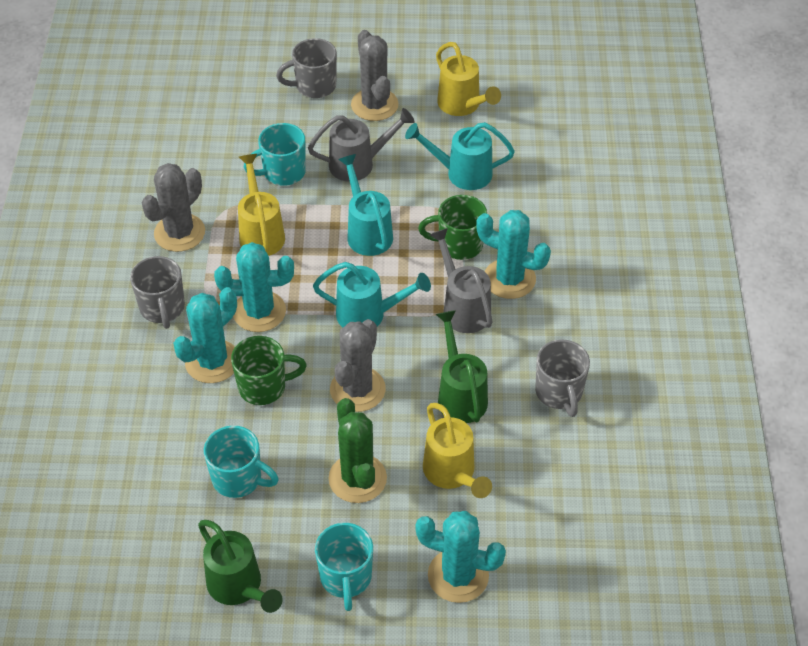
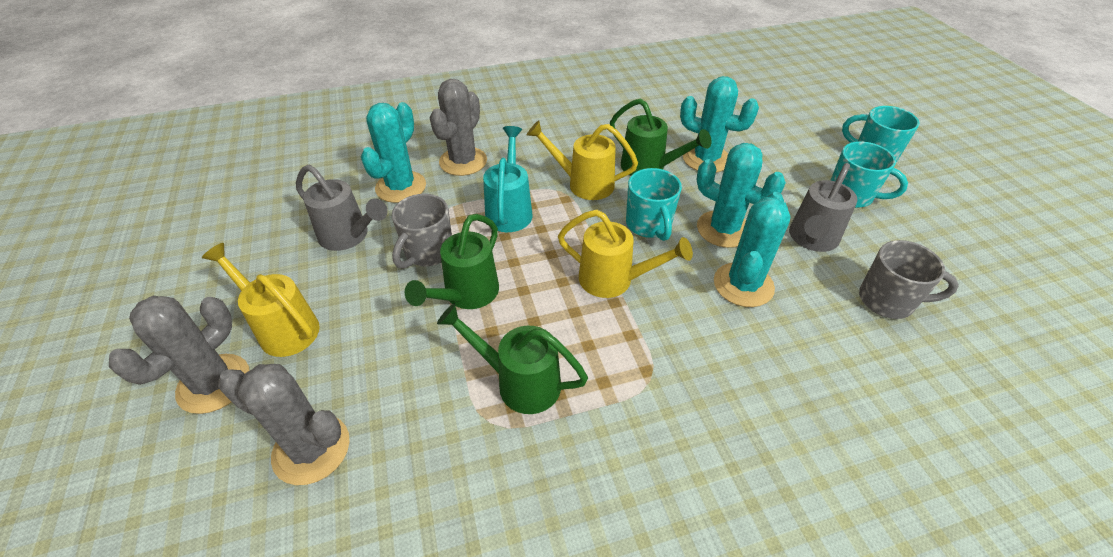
green cactus: 1 -> 0
green mug: 2 -> 0
green watering can: 2 -> 3
grey mug: 3 -> 2
turquoise watering can: 3 -> 1

